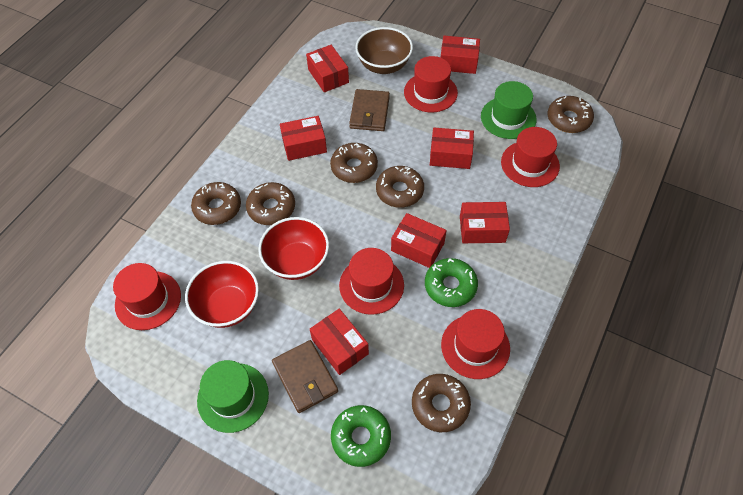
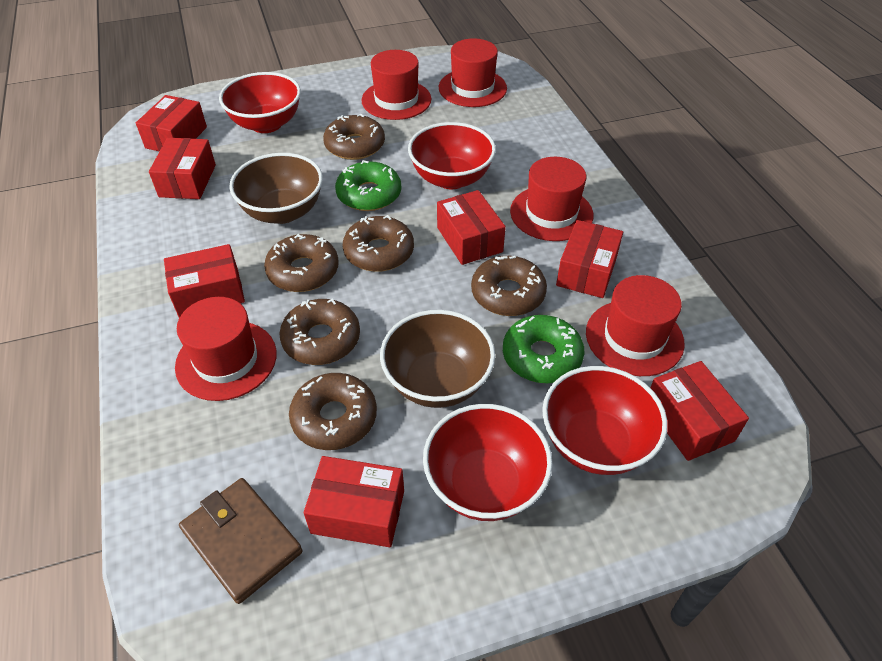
brown bowl: 1 -> 2
brown wallet: 2 -> 1
green hat: 2 -> 0
red bowl: 2 -> 4

